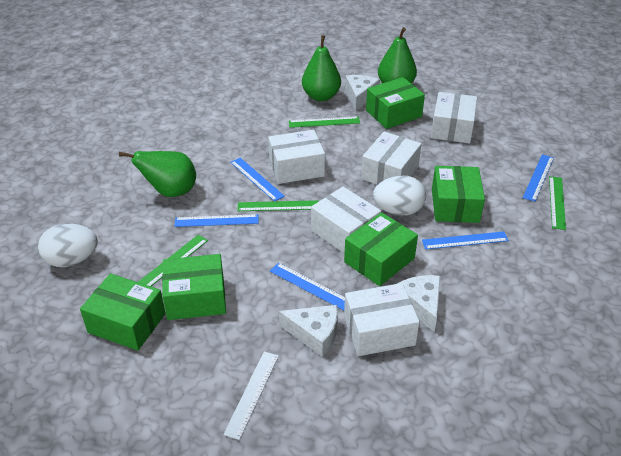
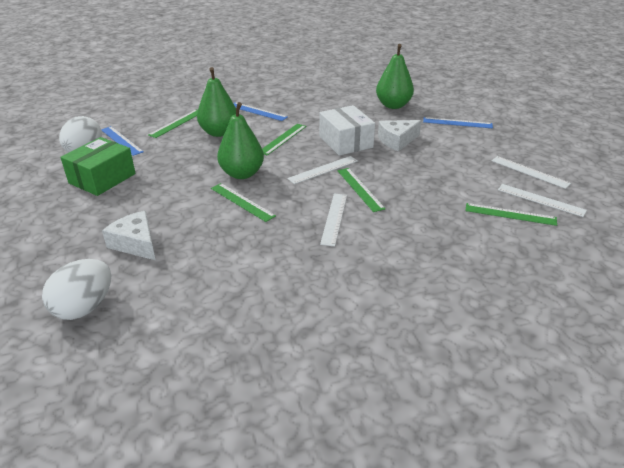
blue ruler: 5 -> 3
green box: 5 -> 1
green ruler: 4 -> 5
white box: 5 -> 1
white cheese: 3 -> 2
white ruler: 1 -> 4

